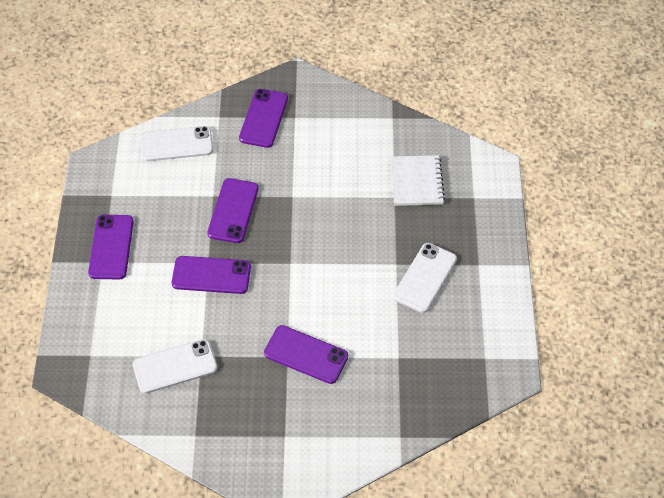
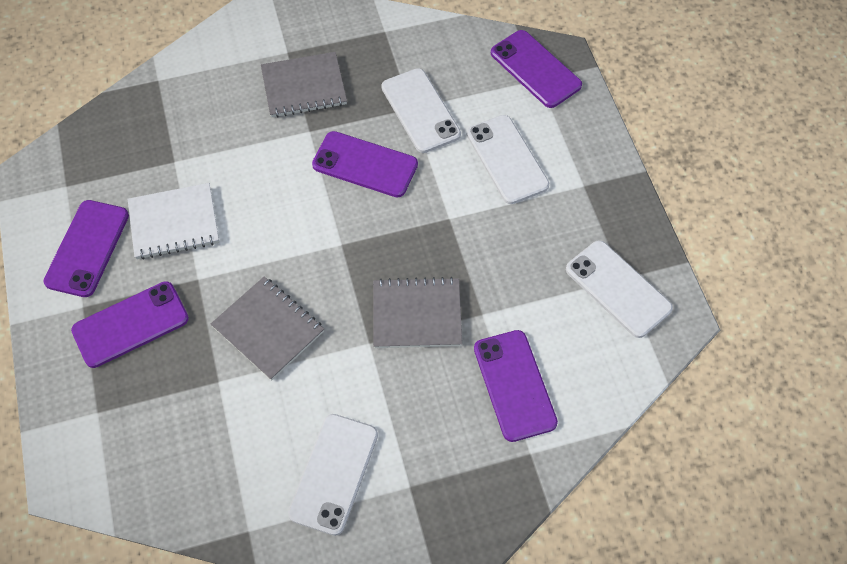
grey notebook: 0 -> 3
white phone: 3 -> 4

